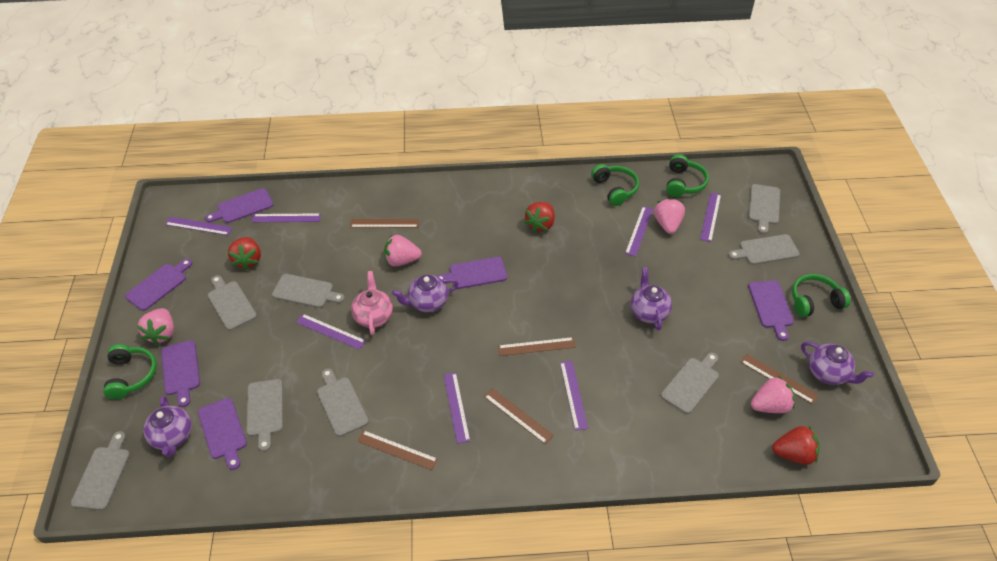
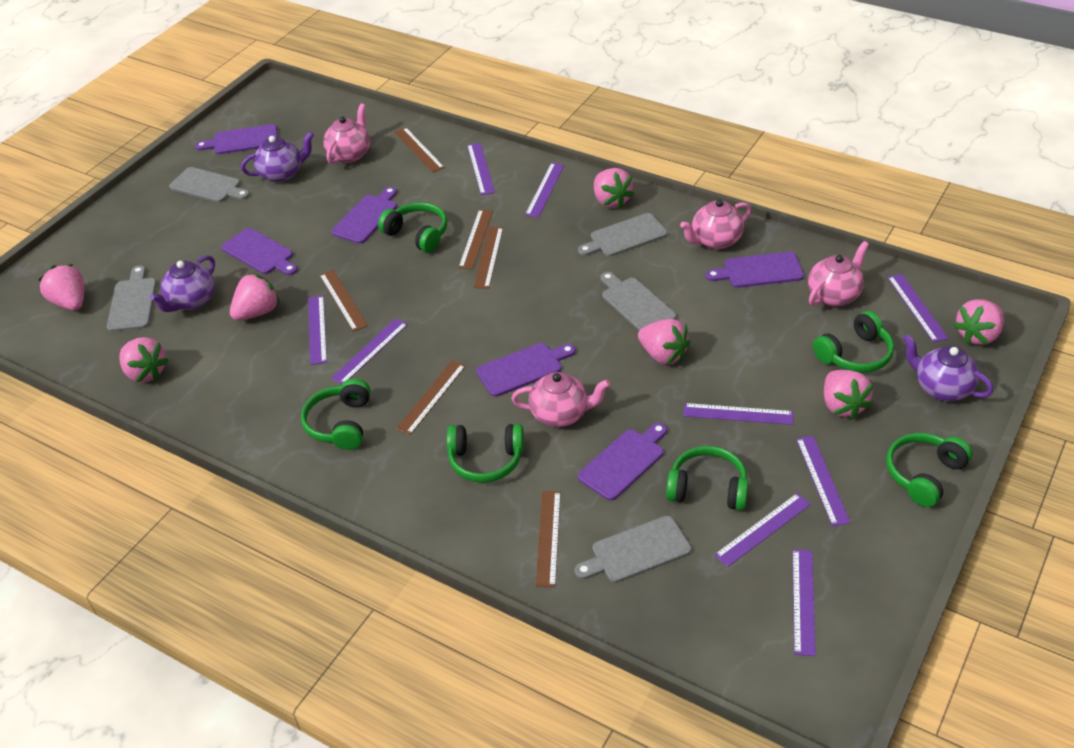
brown ruler: 5 -> 6
green headphones: 4 -> 6
grey cutting board: 8 -> 5
pink strawberry: 4 -> 7
pink teapot: 1 -> 4
purple ruler: 7 -> 9
purple teapot: 4 -> 3
red strawberry: 3 -> 0

